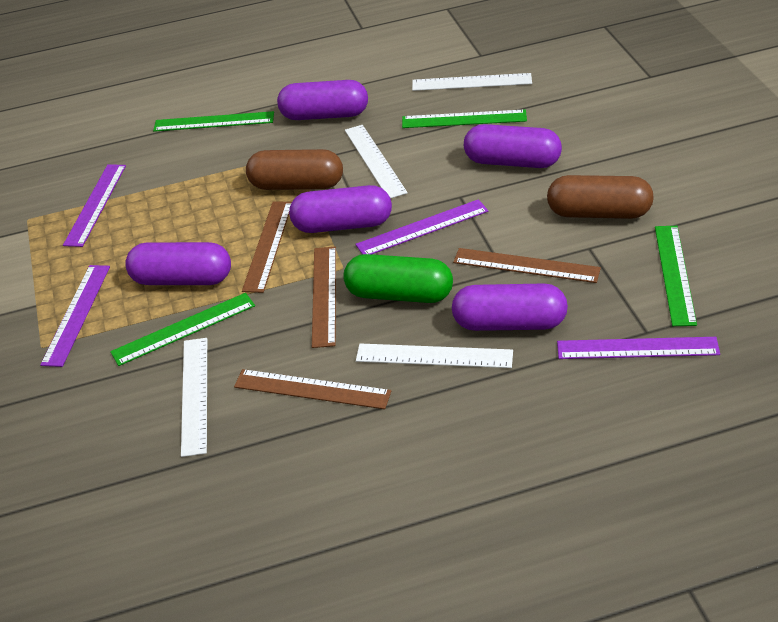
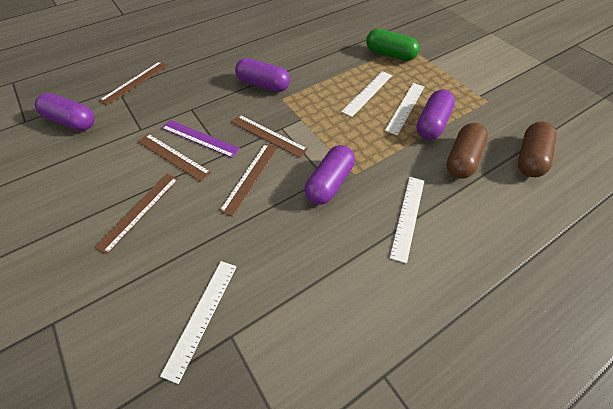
brown ruler: 4 -> 5
green ruler: 4 -> 0
purple capsule: 5 -> 4
purple ruler: 4 -> 1

